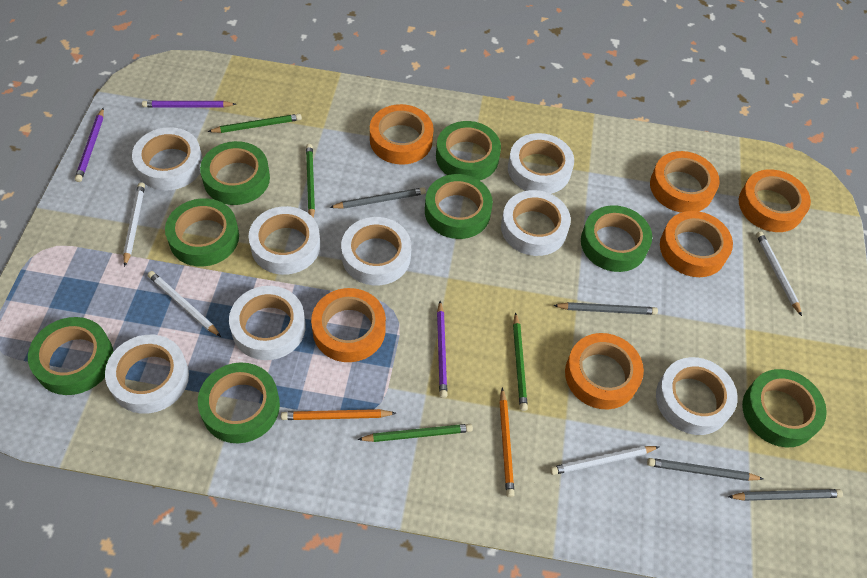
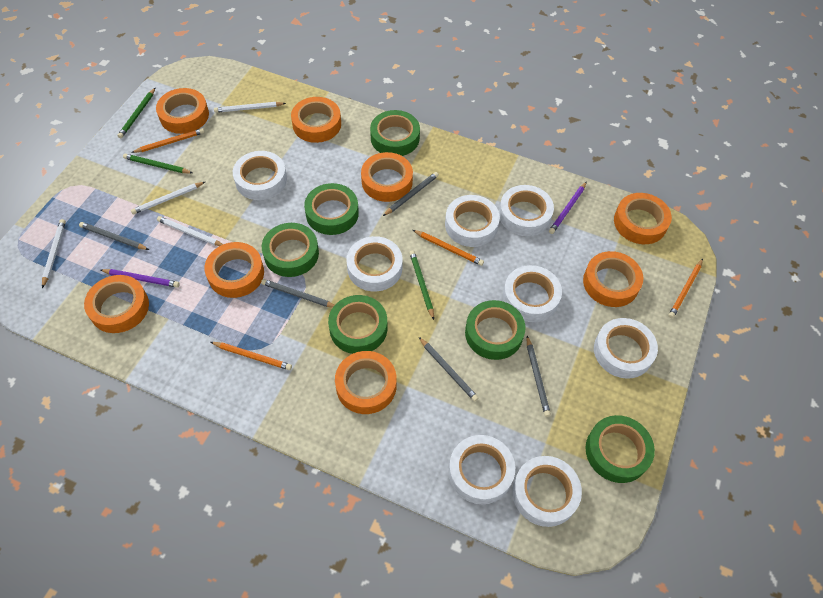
green pencil: 4 -> 3
green tape: 8 -> 6
grey pencil: 4 -> 5
orange pencil: 2 -> 4
orange tape: 6 -> 8
purple pencil: 3 -> 2

